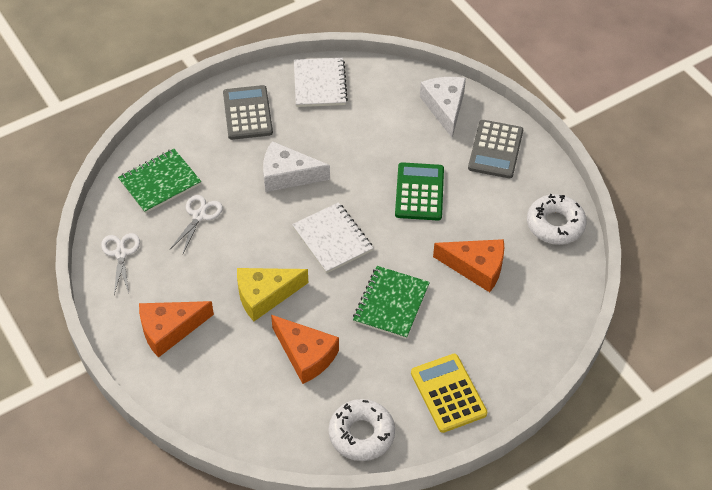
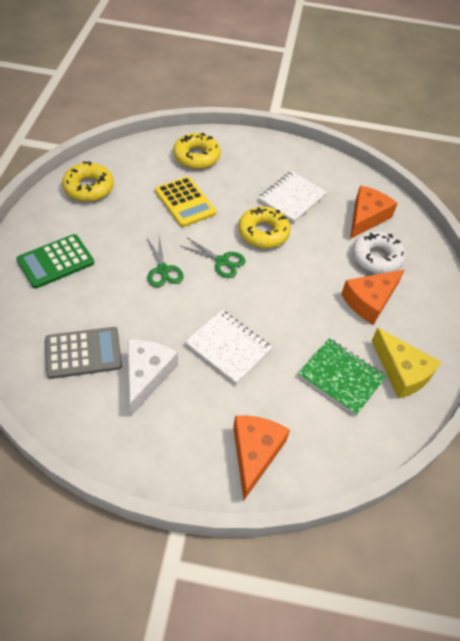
green notebook: 2 -> 1
green scissors: 0 -> 2
grey calculator: 2 -> 1
white cheese: 2 -> 1
white donut: 2 -> 1
white scissors: 2 -> 0
yellow donut: 0 -> 3

